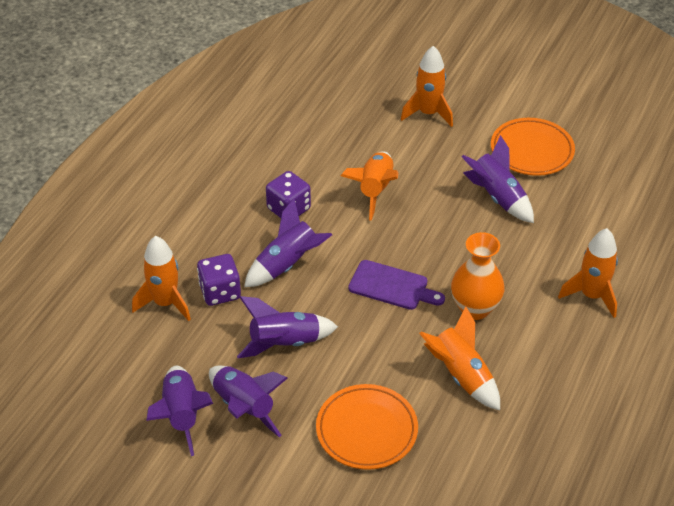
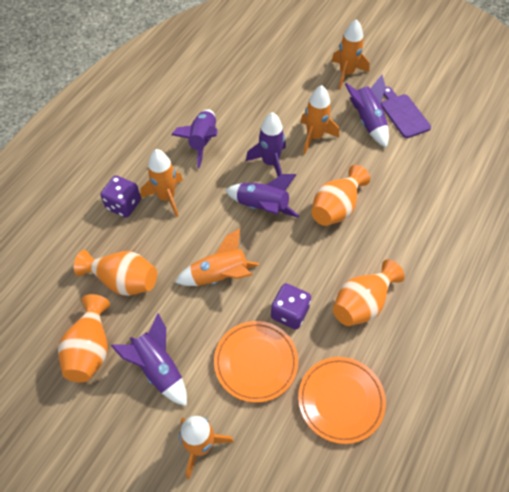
orange vase: 1 -> 4

